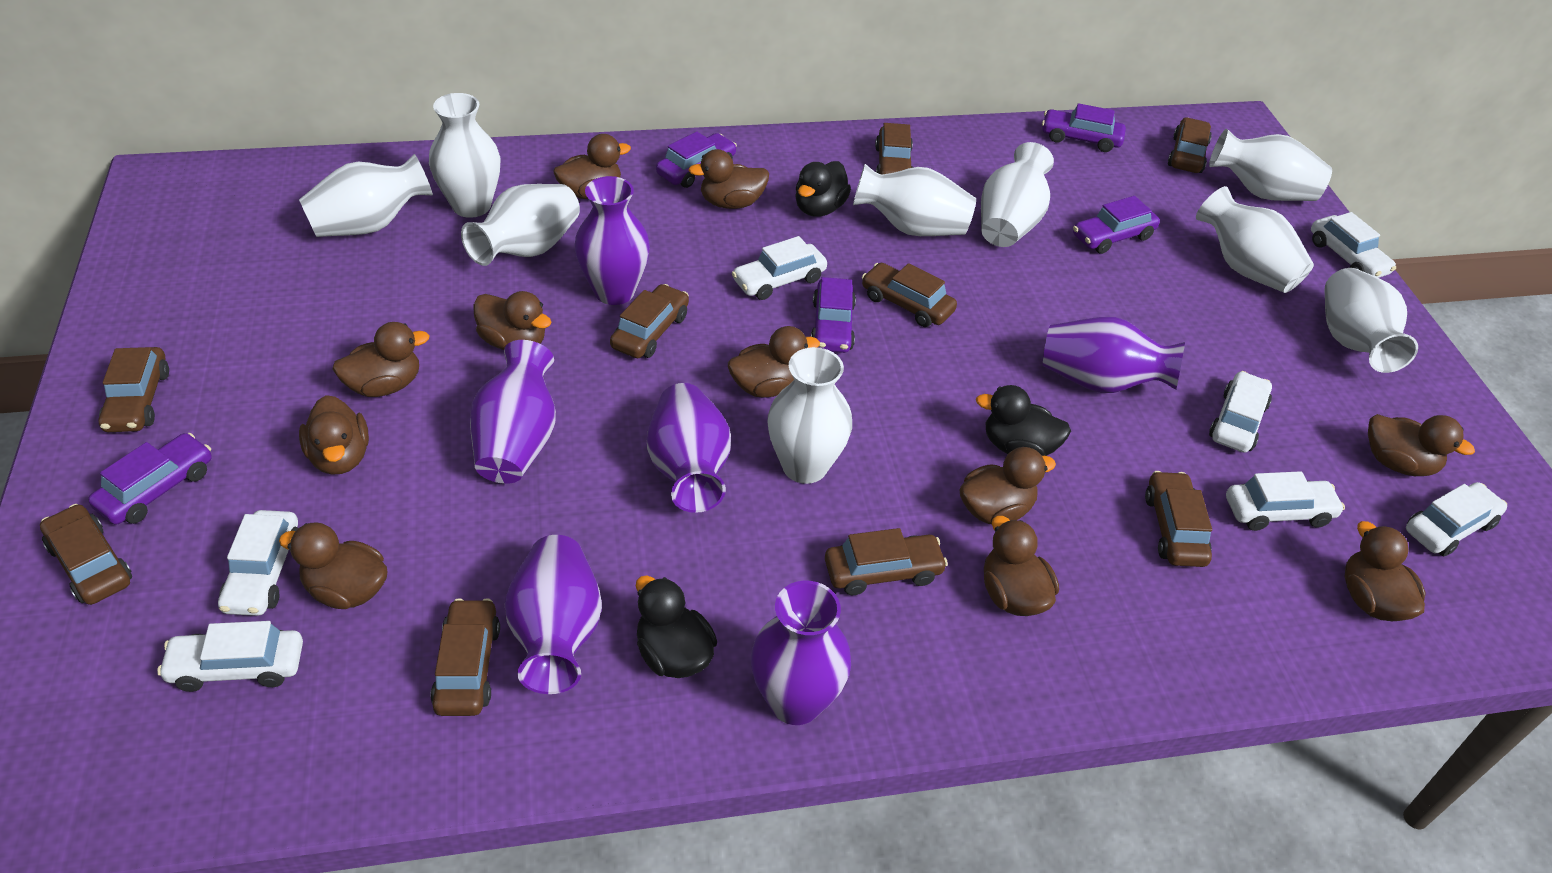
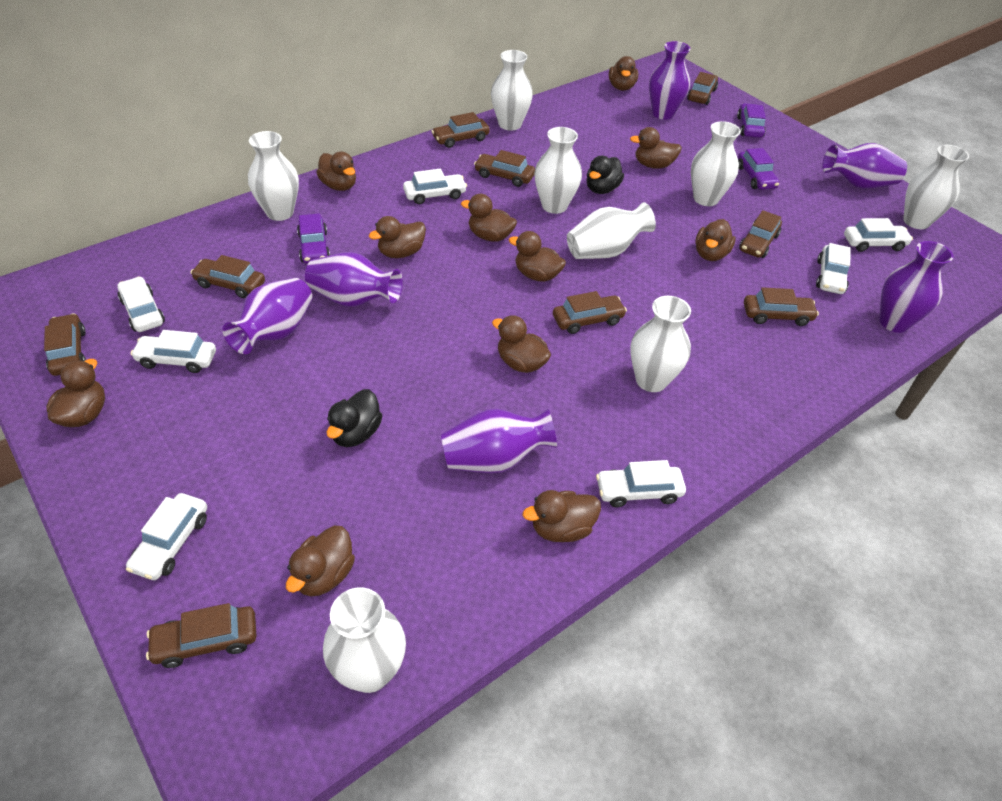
black duck: 3 -> 2
purple car: 5 -> 3
white vase: 9 -> 8

